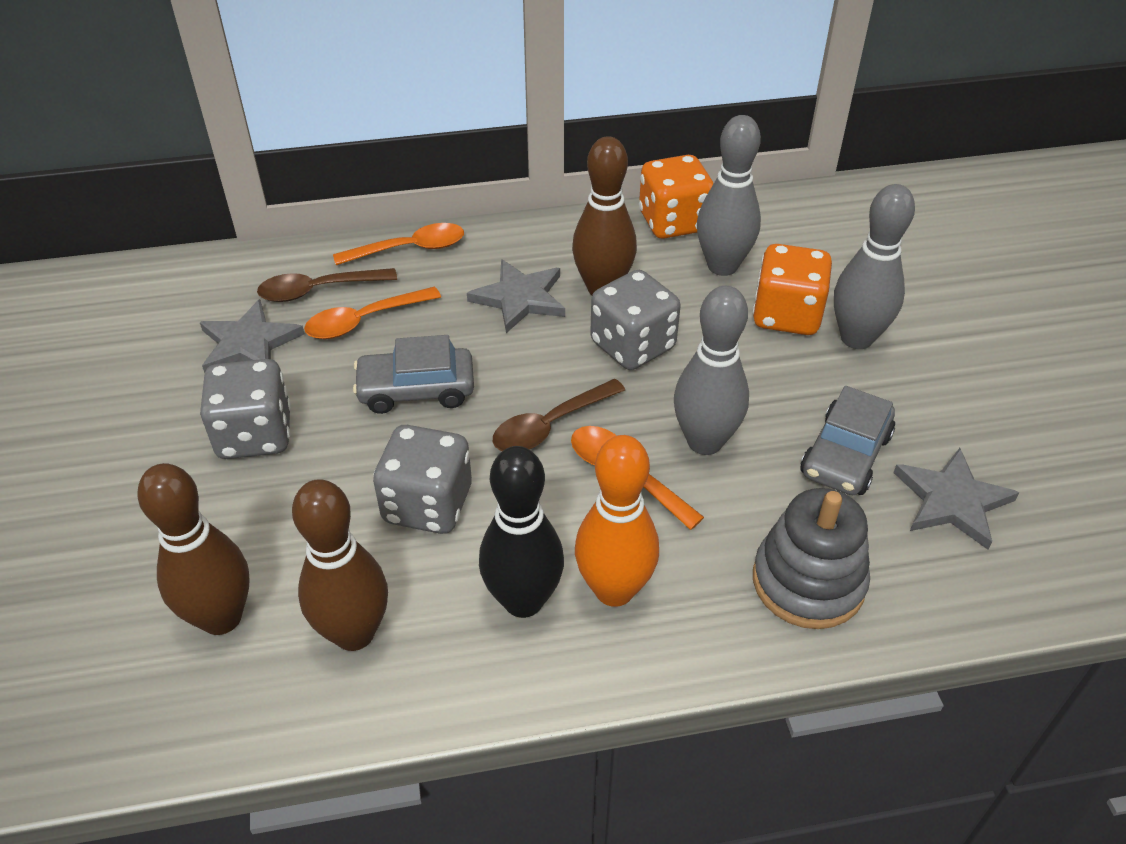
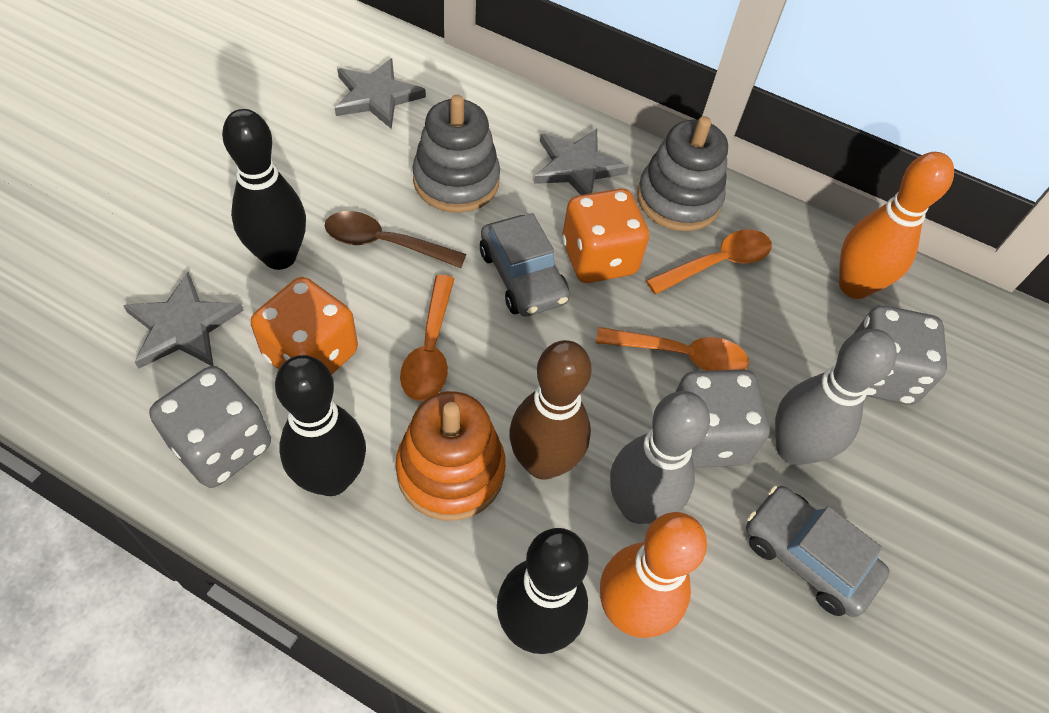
black bowling pin: 1 -> 3
brown bowling pin: 3 -> 1
brown spoon: 2 -> 1
grey bowling pin: 3 -> 2
grey stacking toy: 1 -> 2
orange bowling pin: 1 -> 2
orange stacking toy: 0 -> 1

